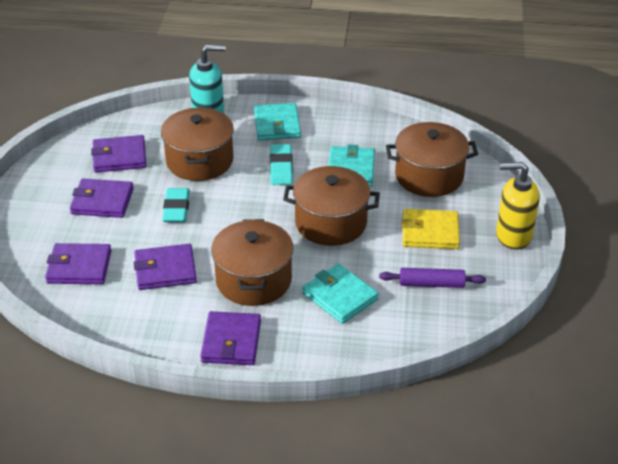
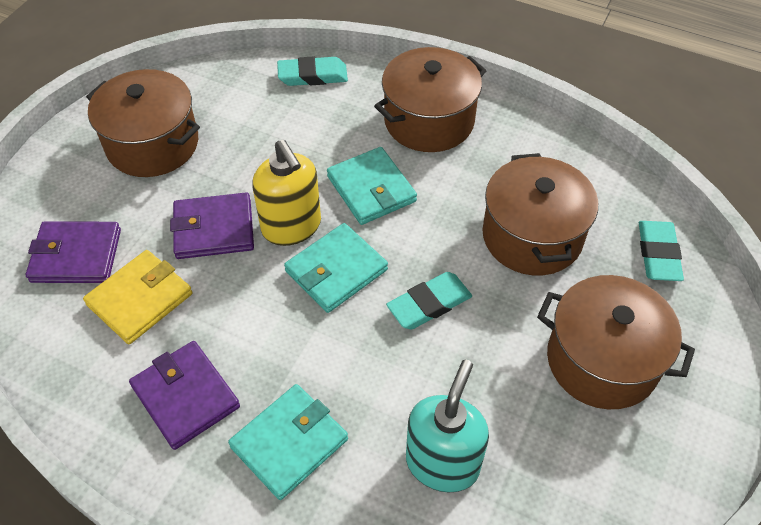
purple rolling pin: 1 -> 0
purple wallet: 5 -> 3
turquoise eraser: 2 -> 3

